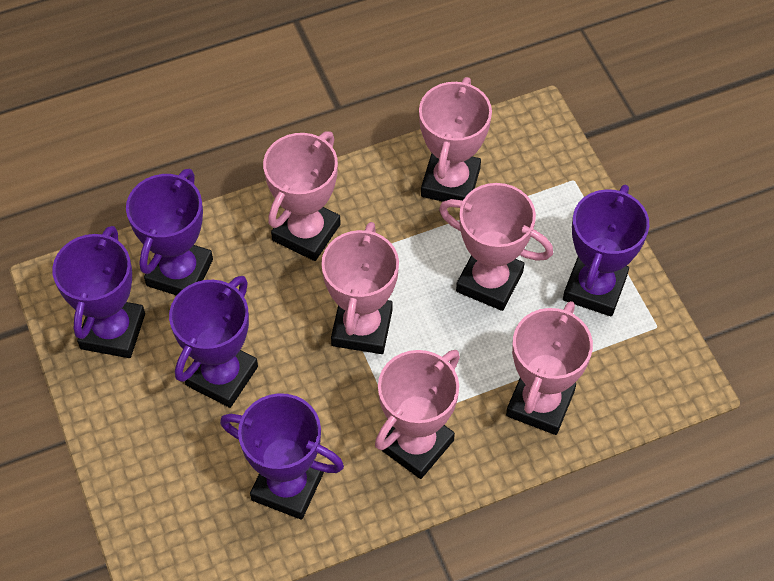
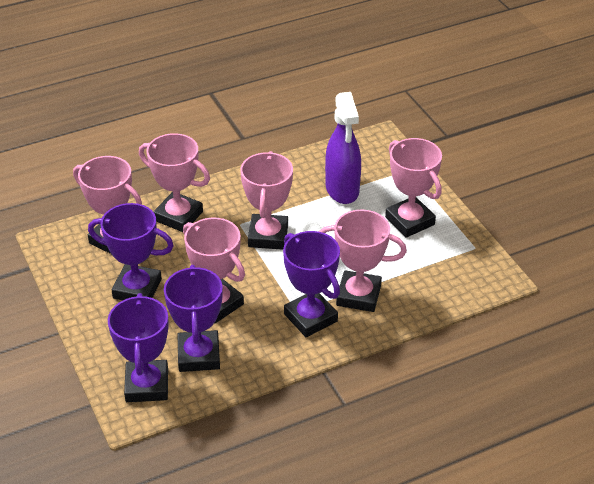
purple spray bottle: 0 -> 1
purple trophy: 5 -> 4

